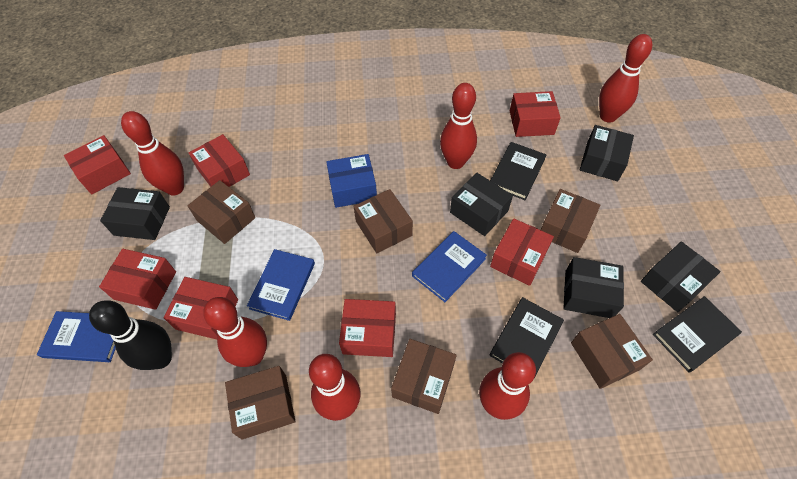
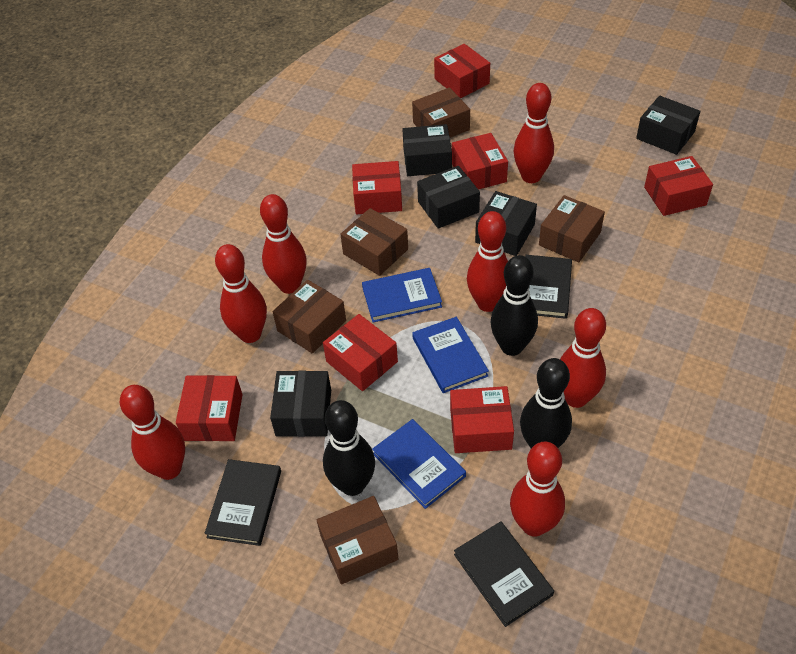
black bowling pin: 1 -> 3
blue box: 1 -> 0
brown box: 6 -> 5
red bowling pin: 6 -> 7

